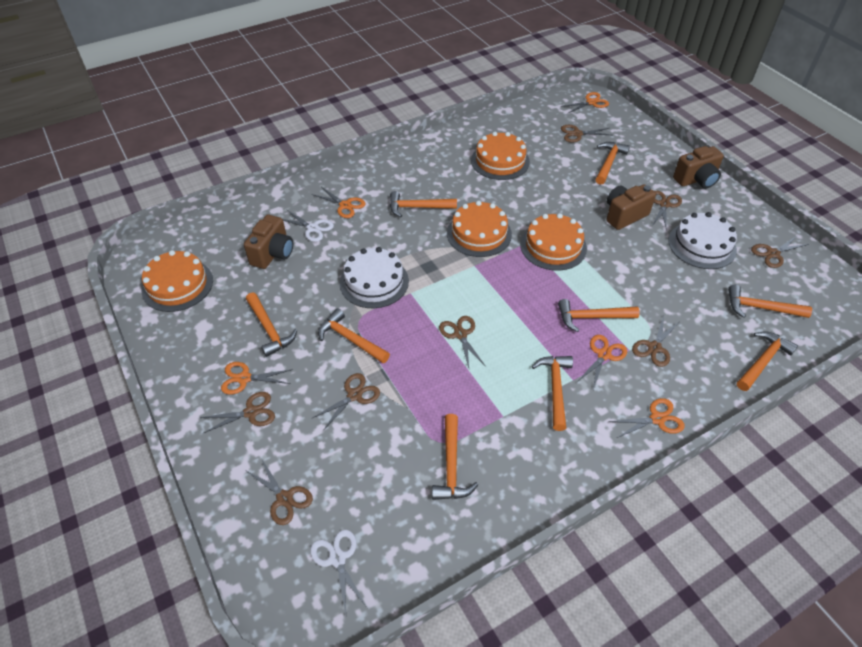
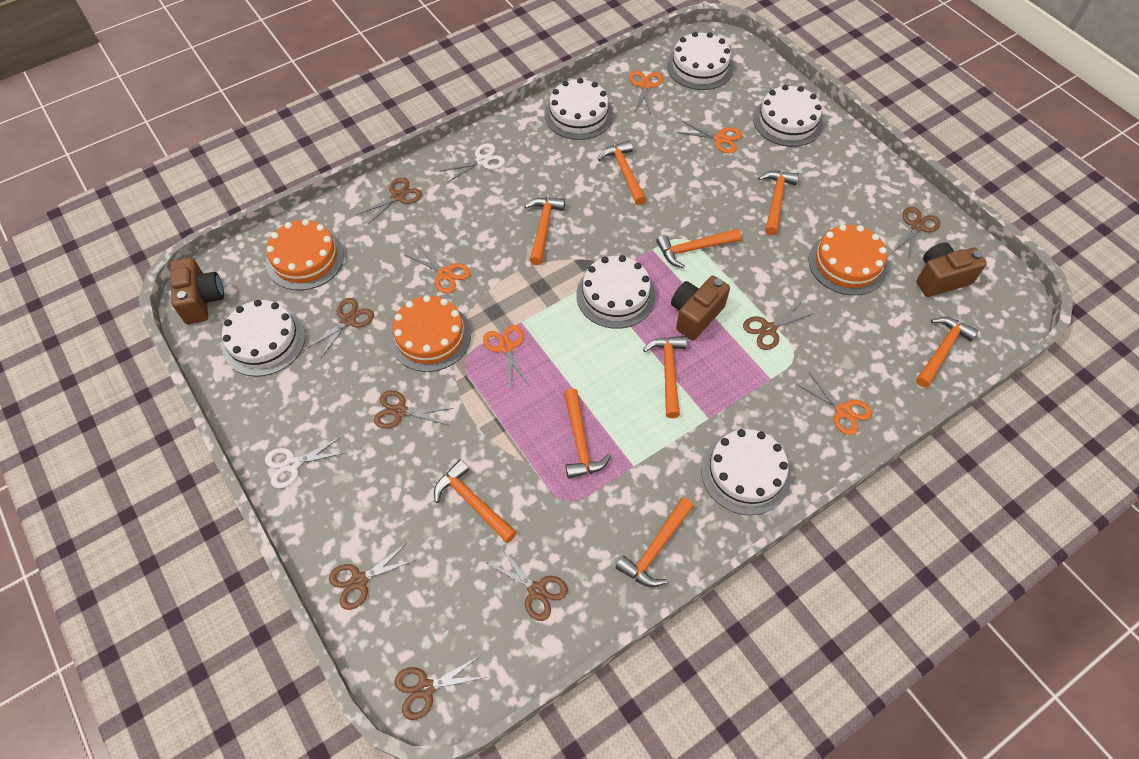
orange cake: 4 -> 3
white cake: 2 -> 6

